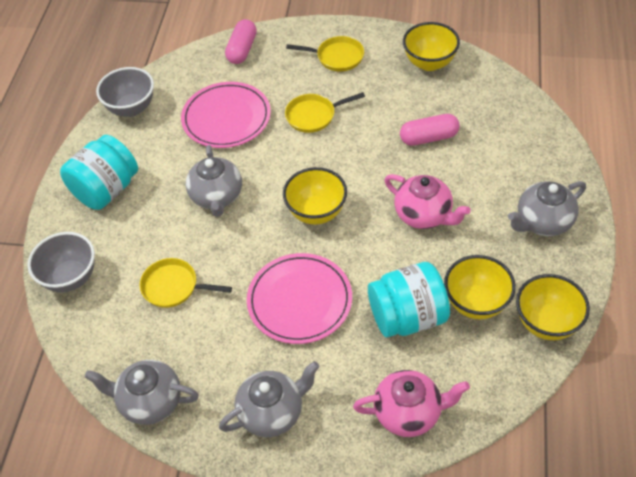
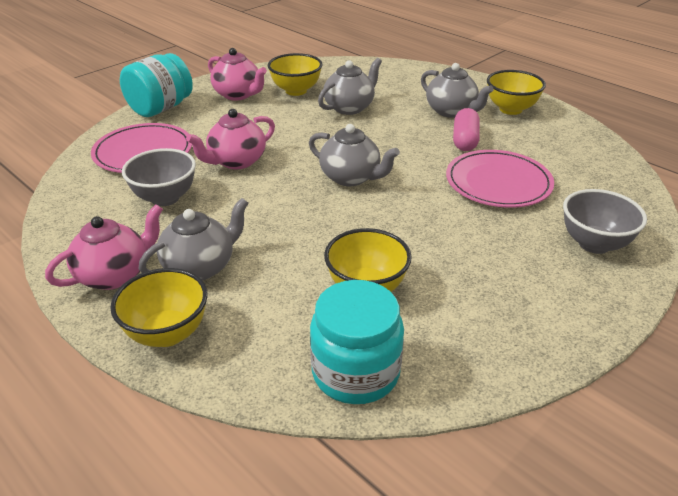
pink capsule: 2 -> 1
pink teapot: 2 -> 3
yellow pan: 3 -> 0

